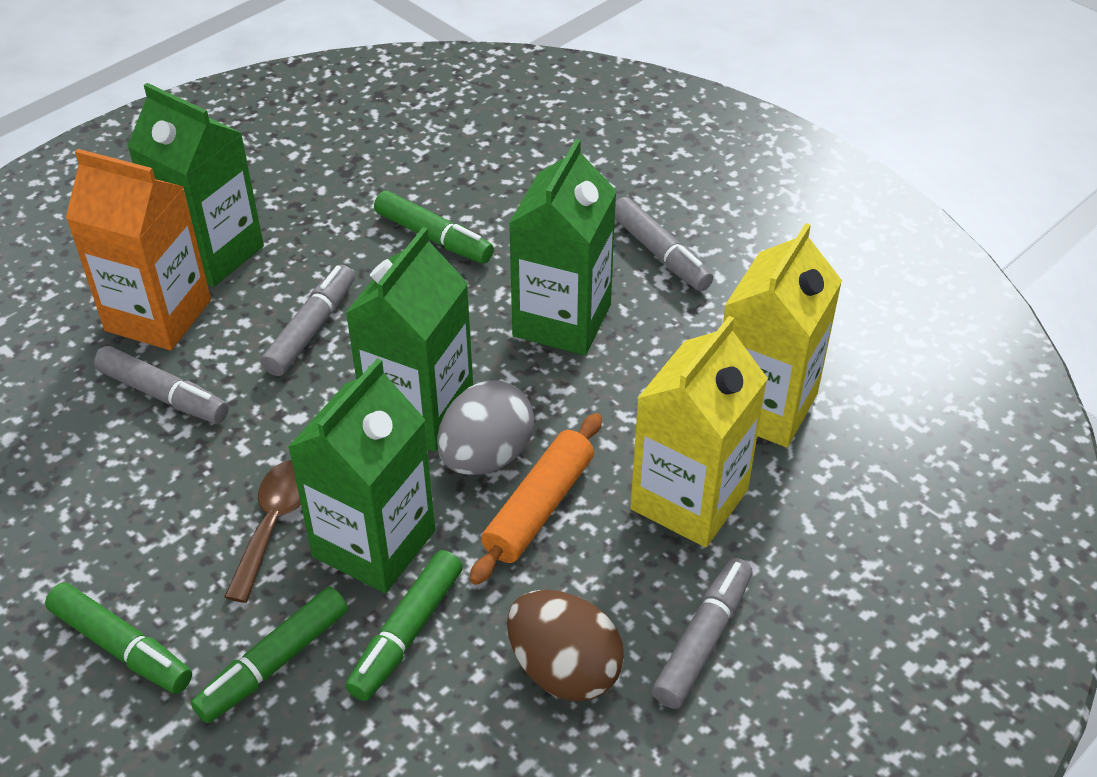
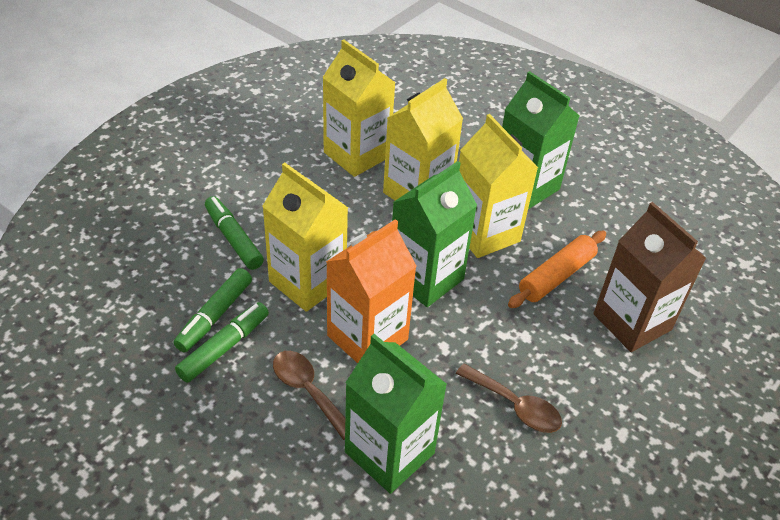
brown carton: 0 -> 1
brown egg: 1 -> 0
brown spoon: 1 -> 2
green carton: 4 -> 3
green marker: 4 -> 3
grey egg: 1 -> 0
grey marker: 4 -> 0
yellow carton: 2 -> 4

